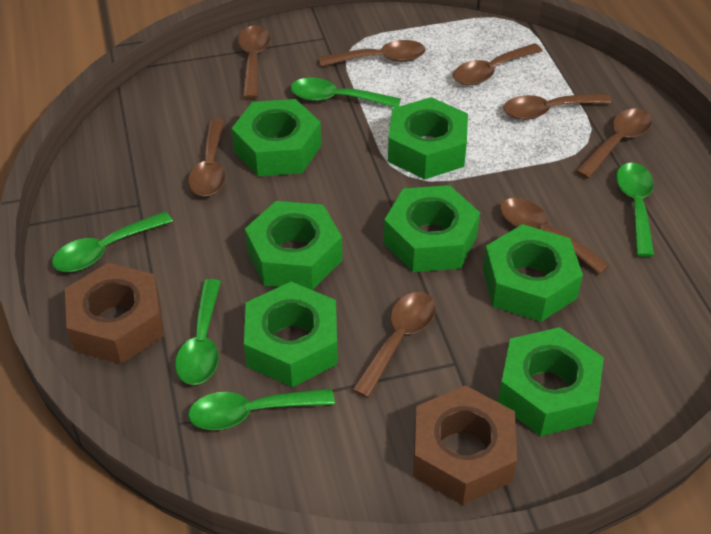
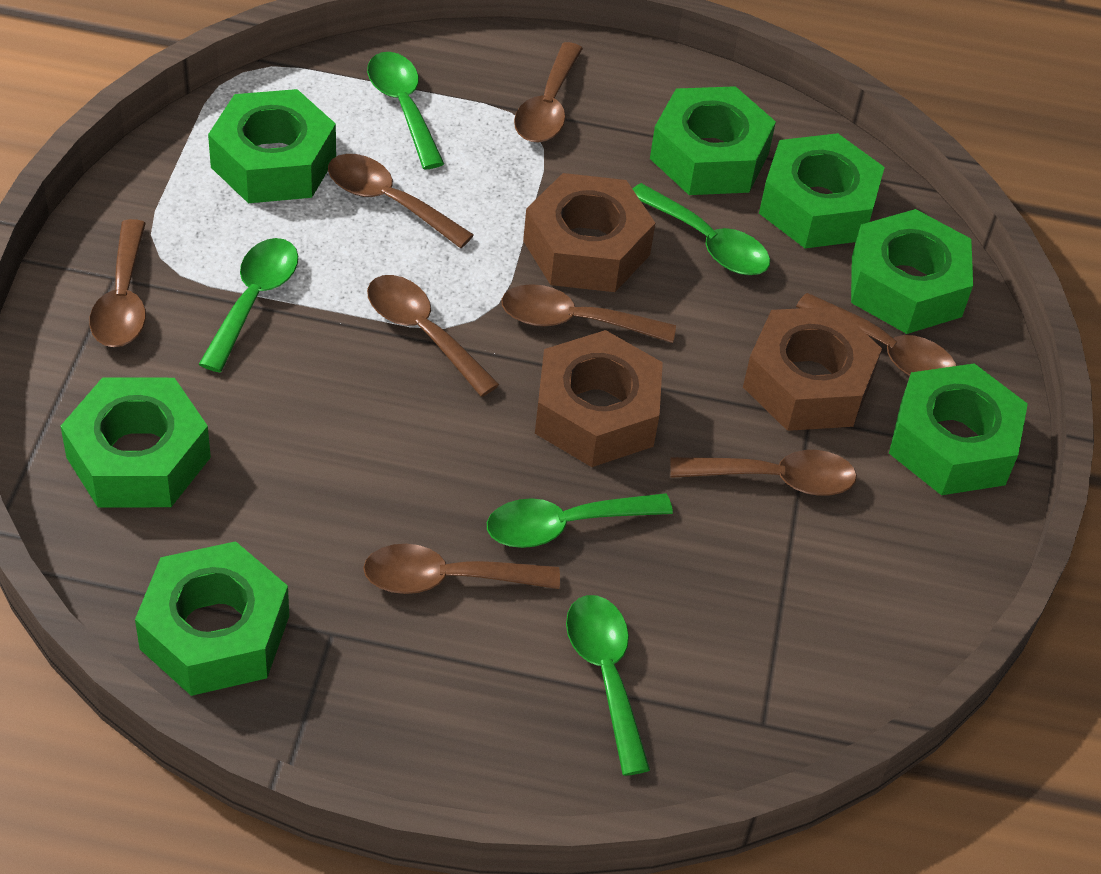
brown nut: 2 -> 3

